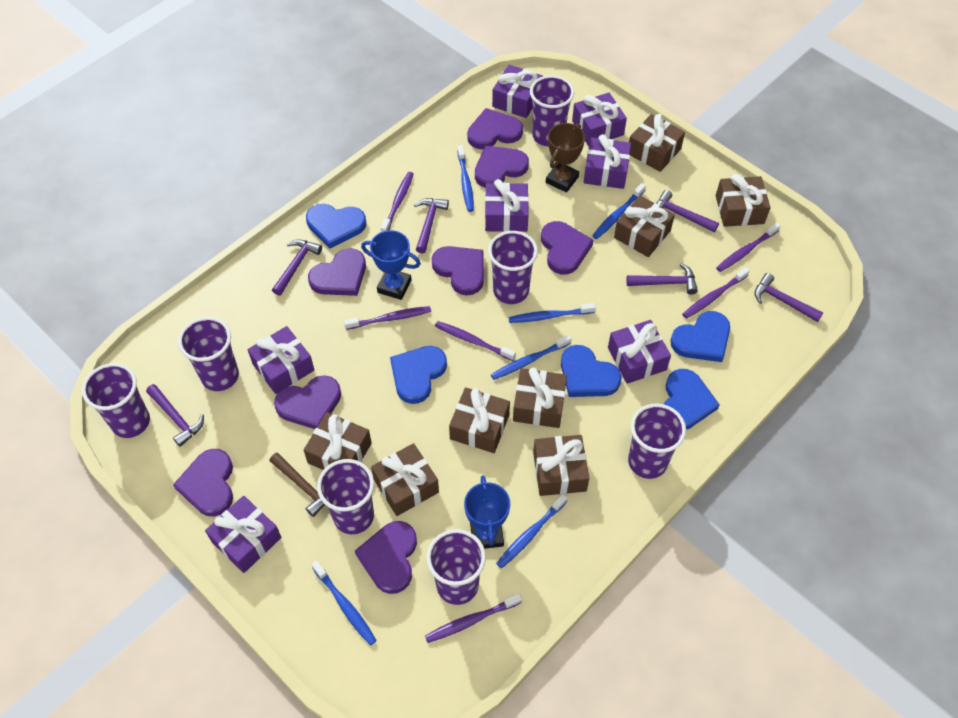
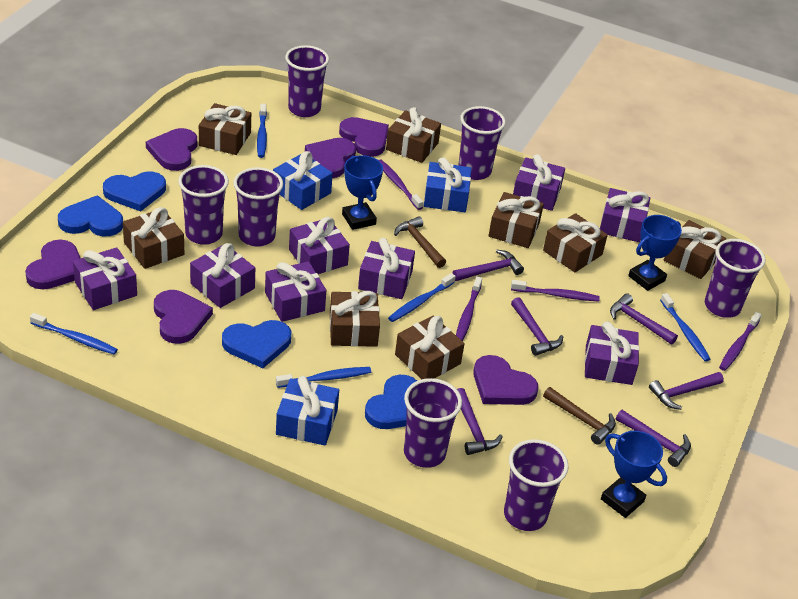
blue gift: 0 -> 3
blue heart: 5 -> 4
blue toothbrush: 6 -> 5
blue trophy: 2 -> 3
brown hammer: 1 -> 2
brown trophy: 1 -> 0
purple gift: 7 -> 8
purple heart: 8 -> 6
purple toothbrush: 6 -> 4

